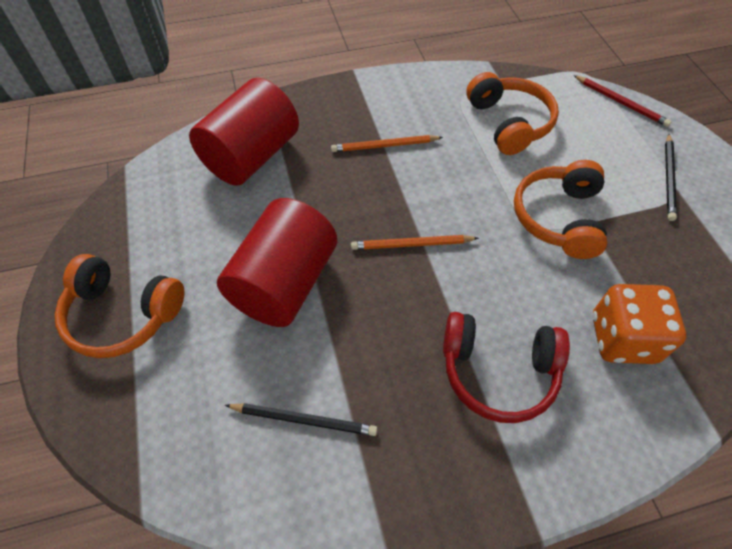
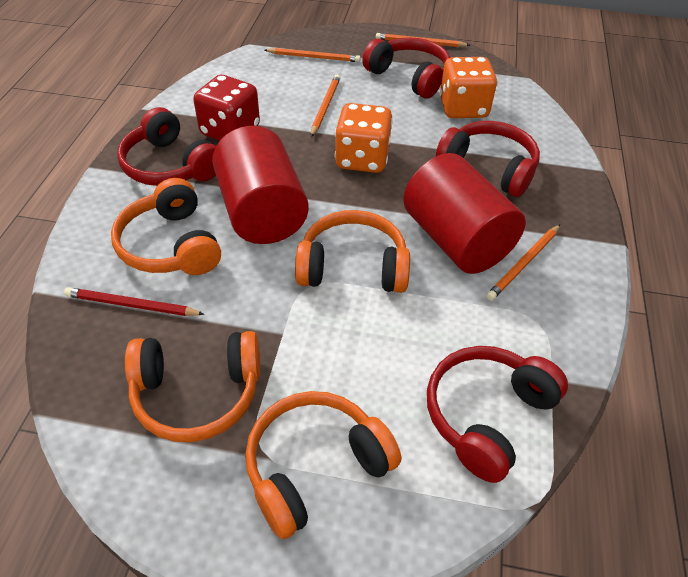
black pencil: 2 -> 0
orange dice: 1 -> 2
orange headphones: 3 -> 4
orange pencil: 2 -> 4
red dice: 0 -> 1
red headphones: 1 -> 4

